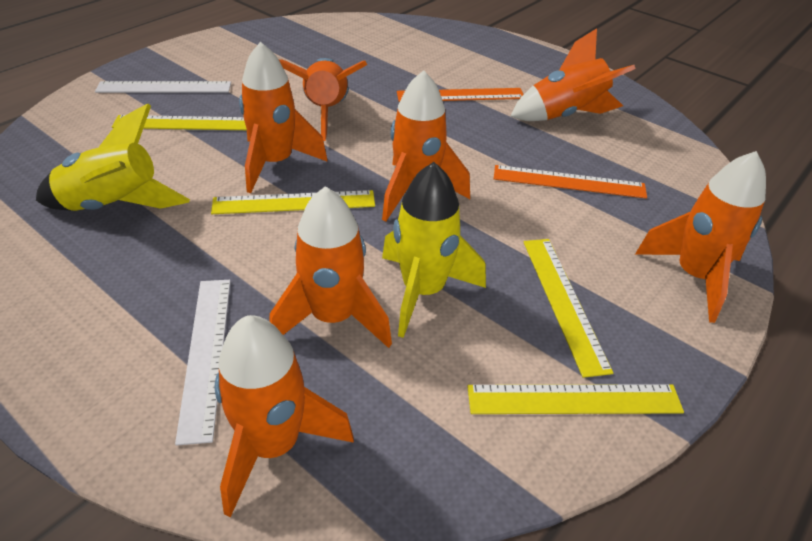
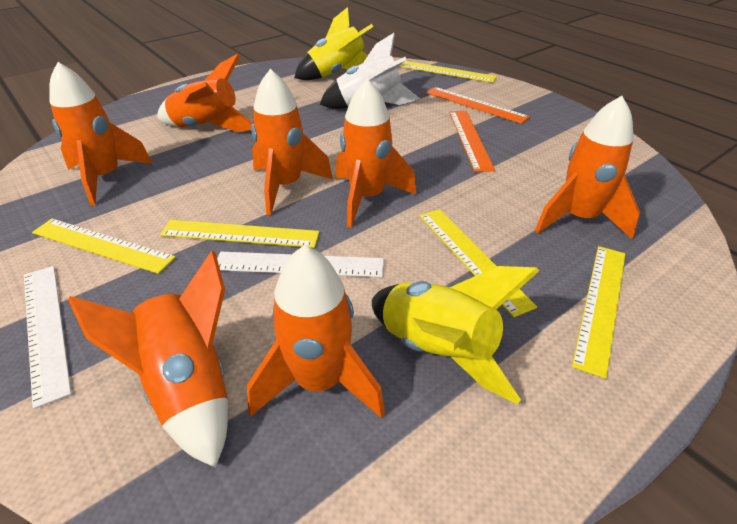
white rocket: 0 -> 1
yellow ruler: 4 -> 5

